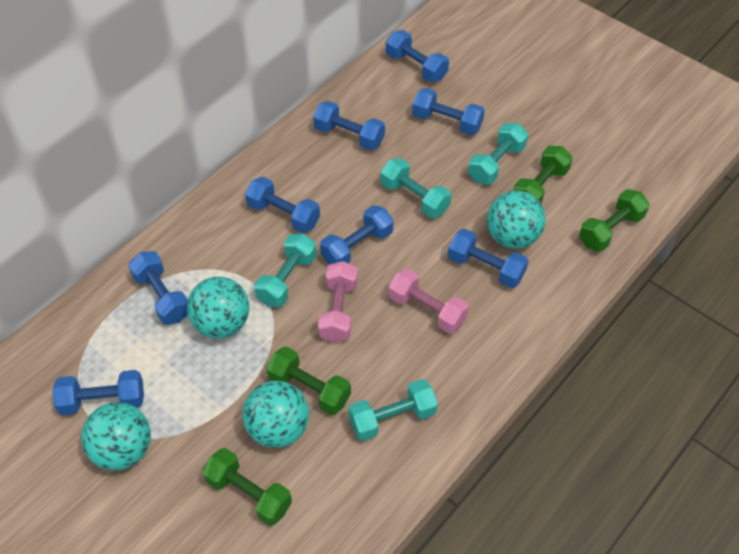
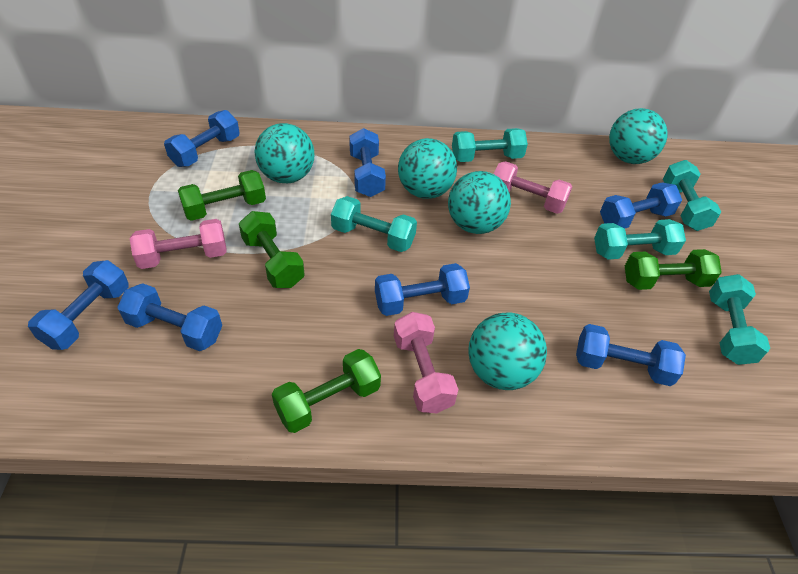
blue dumbbell: 8 -> 7
pink dumbbell: 2 -> 3
turquoise ball: 4 -> 5
turquoise dumbbell: 4 -> 5

